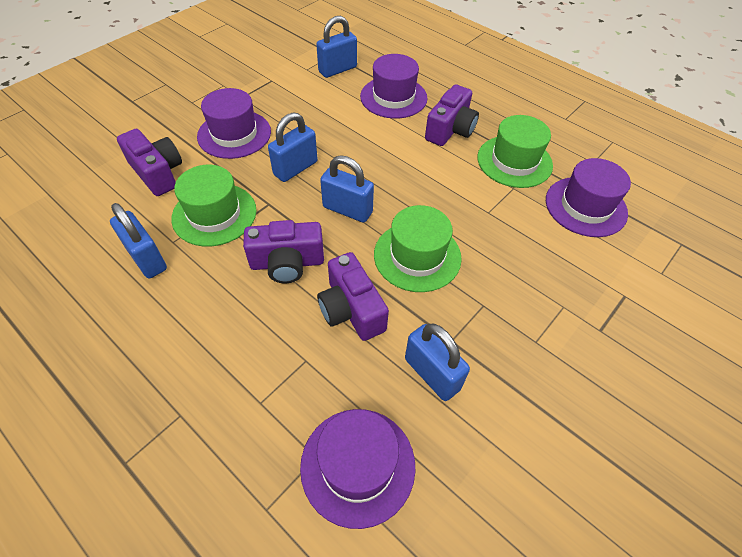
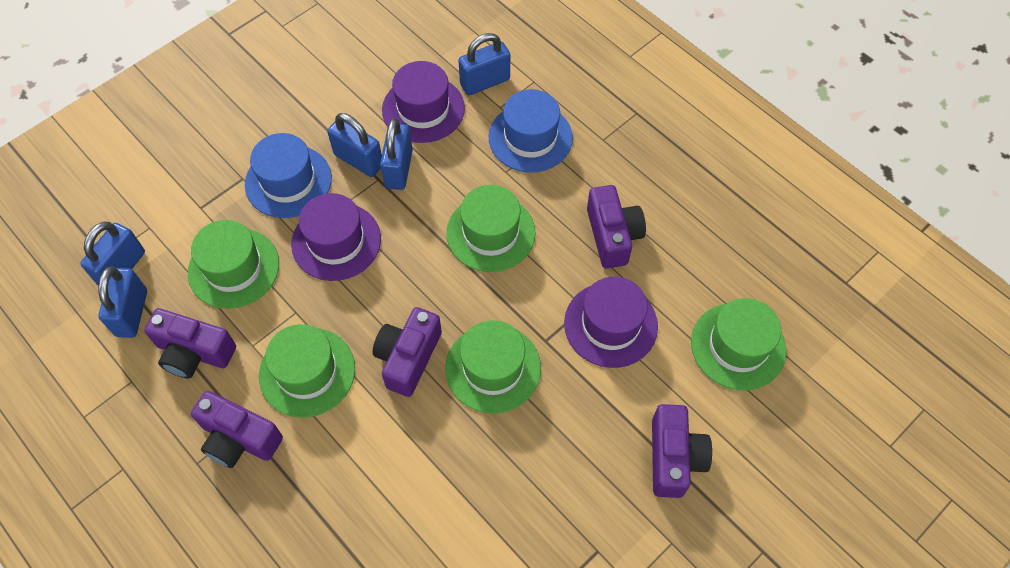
blue hat: 0 -> 2
green hat: 3 -> 5
purple camera: 4 -> 5
purple hat: 4 -> 3

